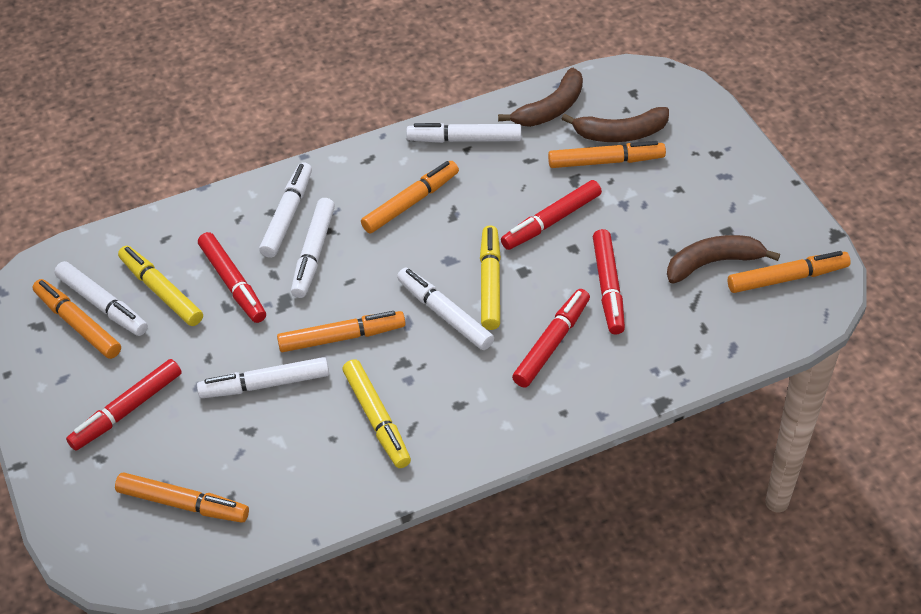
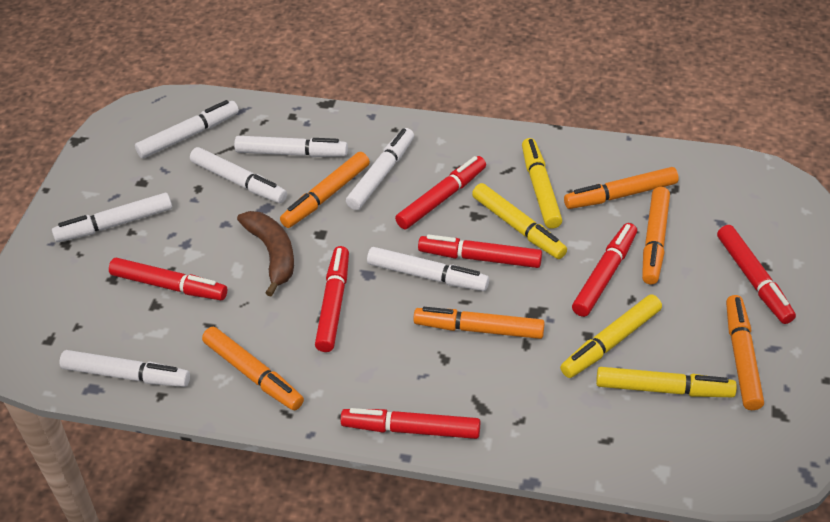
brown banana: 3 -> 1
red marker: 5 -> 7
white marker: 6 -> 7
yellow marker: 3 -> 4

